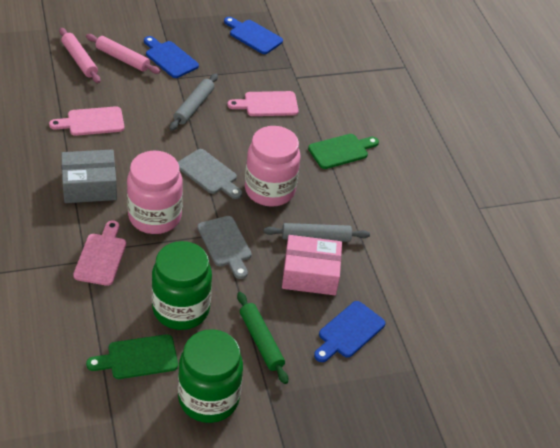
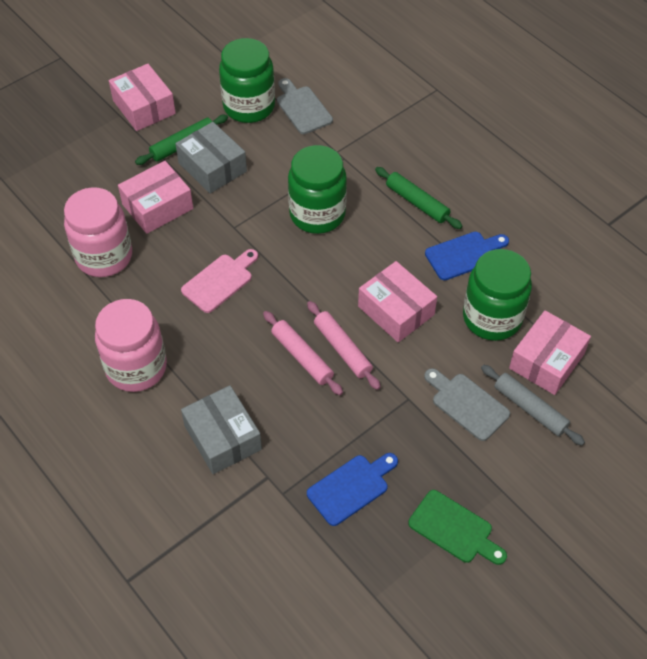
blue cutting board: 3 -> 2
green cutting board: 2 -> 1
green jar: 2 -> 3
green rolling pin: 1 -> 2
grey box: 1 -> 2
grey rolling pin: 2 -> 1
pink box: 1 -> 4
pink cutting board: 3 -> 1

